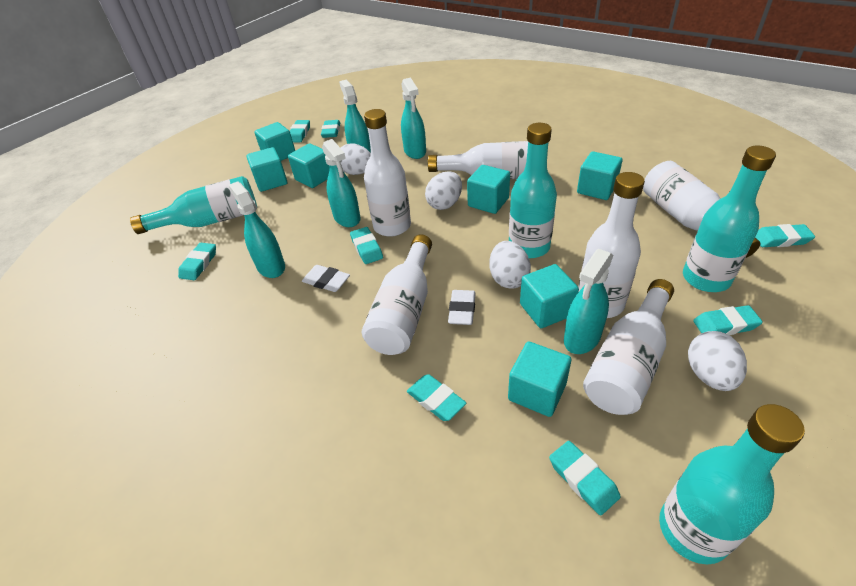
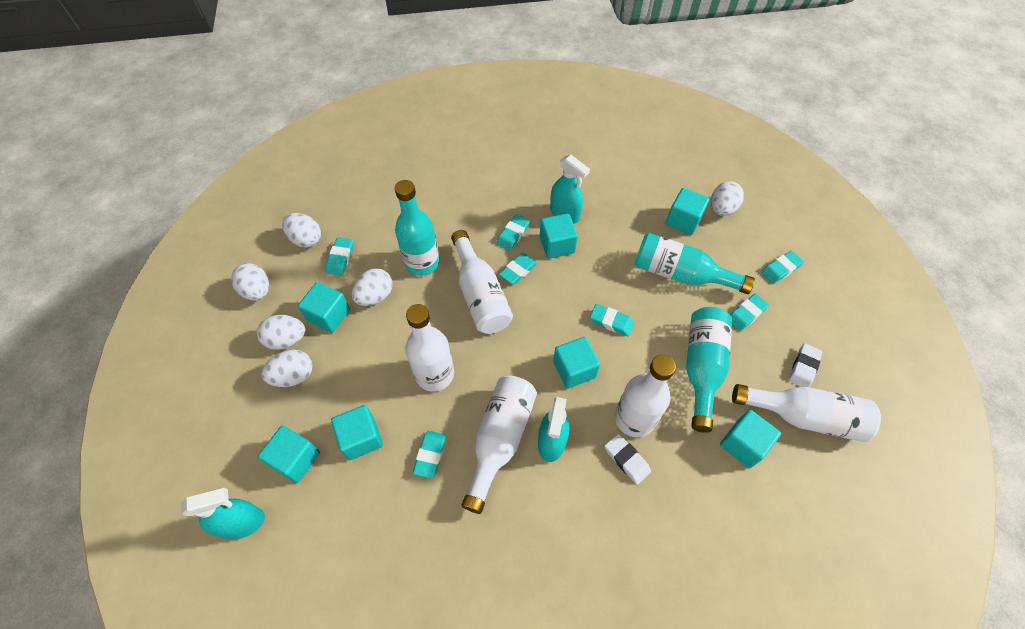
turquoise bottle: 4 -> 3
turquoise eraser: 8 -> 7
turquoise spray bottle: 5 -> 3
white bottle: 6 -> 5
white egg: 4 -> 6

